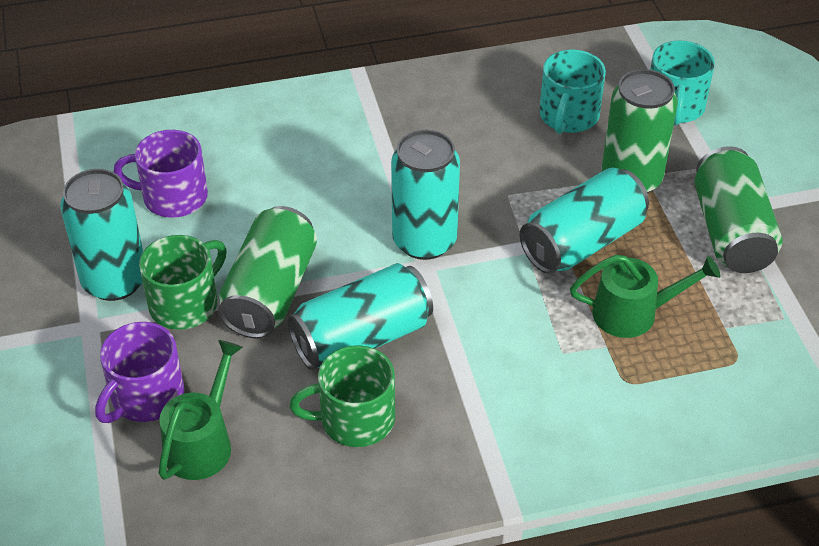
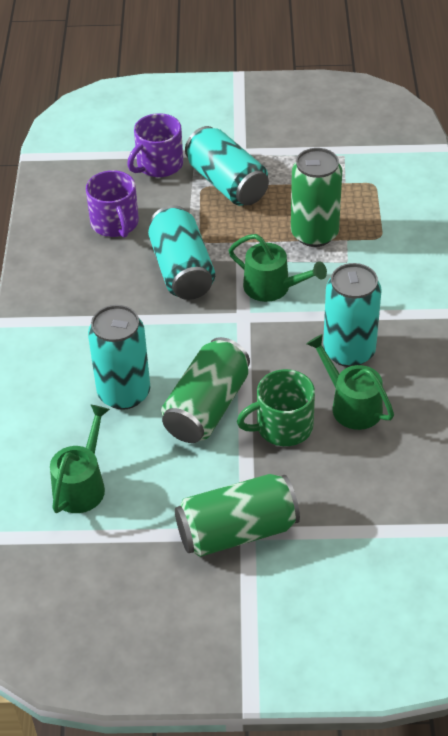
green mug: 2 -> 1
green watering can: 2 -> 3
turquoise mug: 2 -> 0

